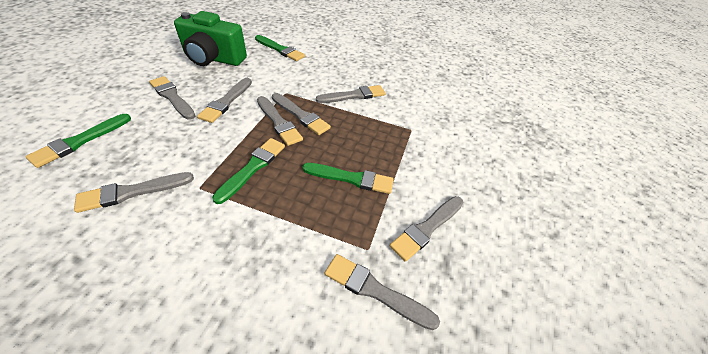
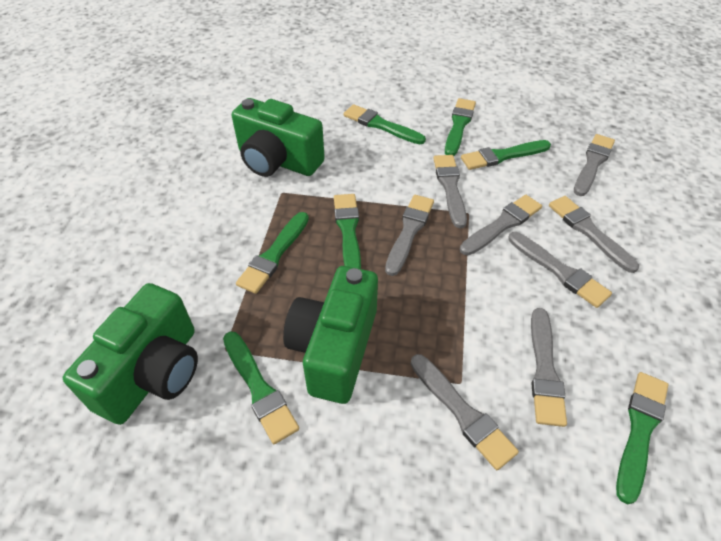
green brush: 4 -> 7
green camera: 1 -> 3

